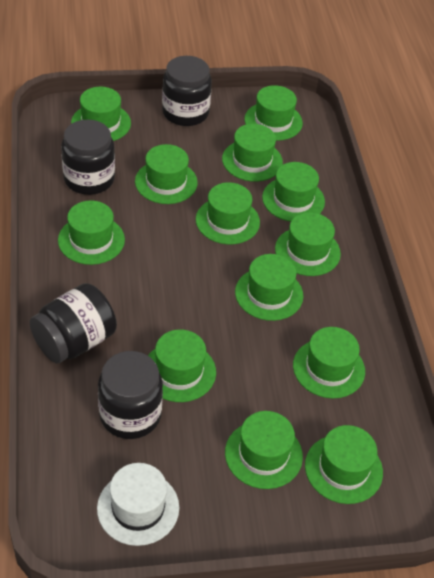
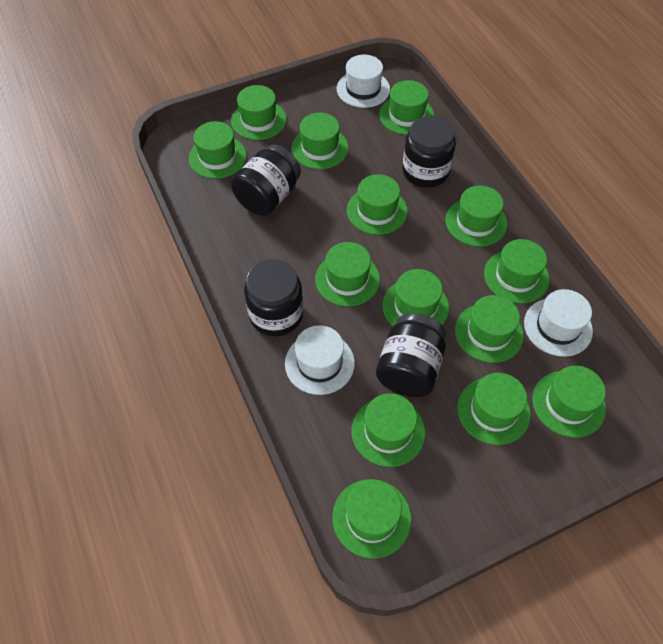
green hat: 13 -> 14
white hat: 1 -> 3

